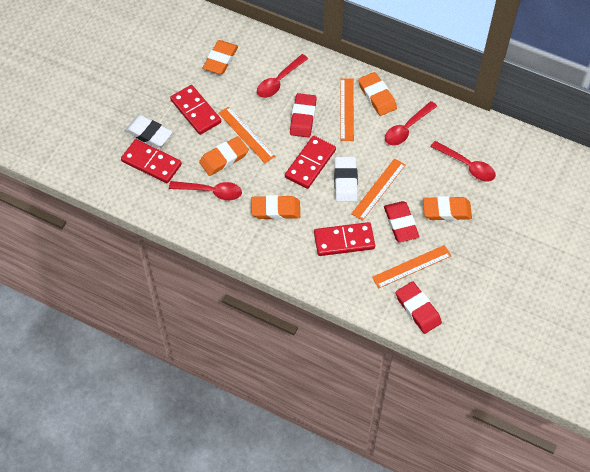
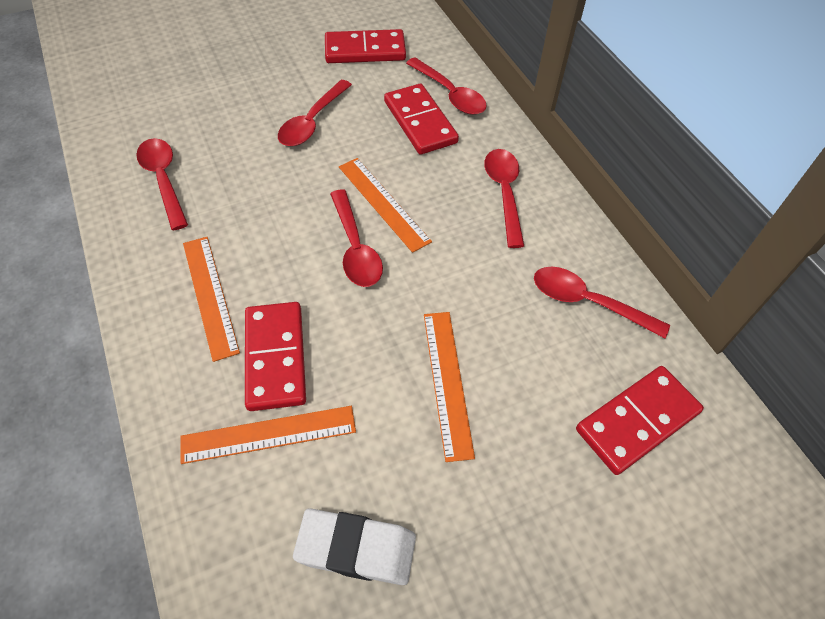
orange eraser: 5 -> 0
red eraser: 3 -> 0
red spoon: 4 -> 6
white eraser: 2 -> 1

